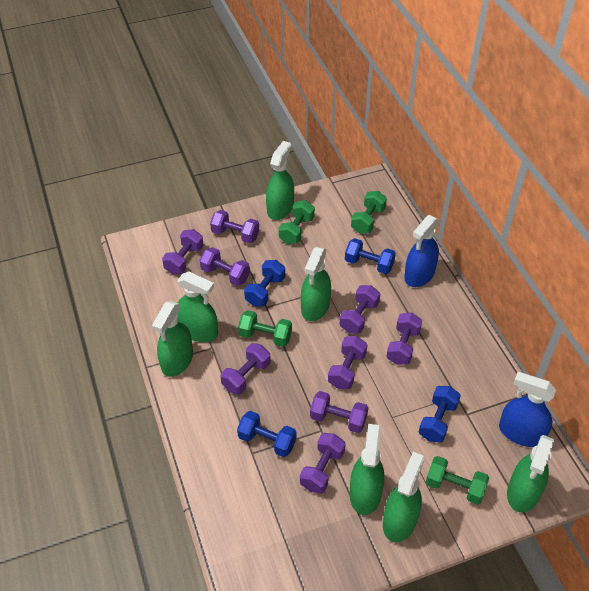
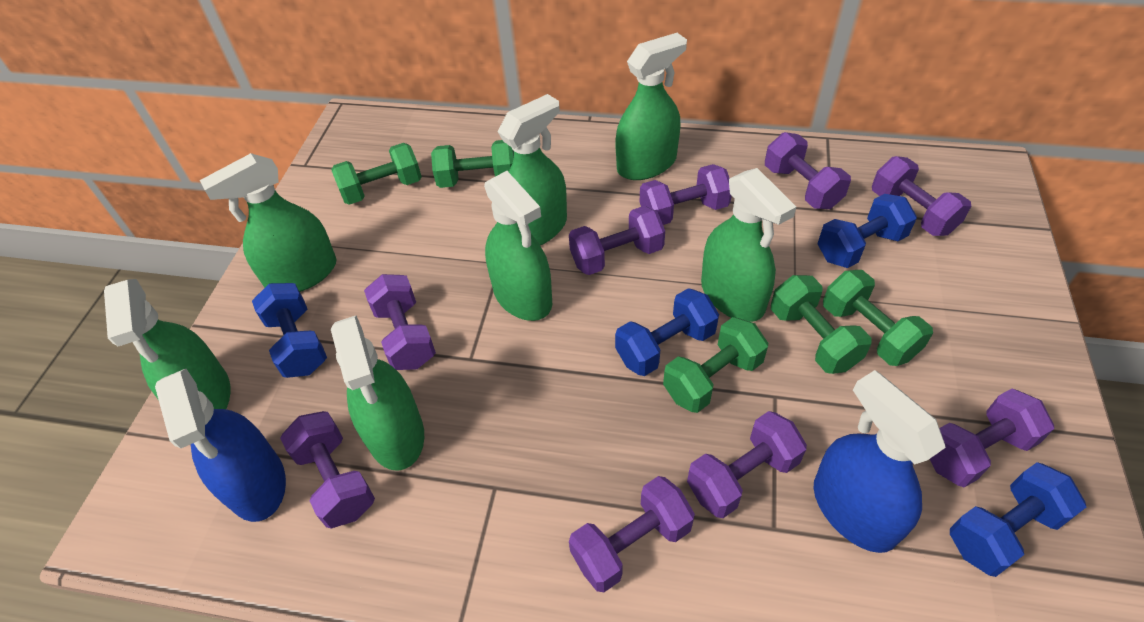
green dumbbell: 4 -> 5

